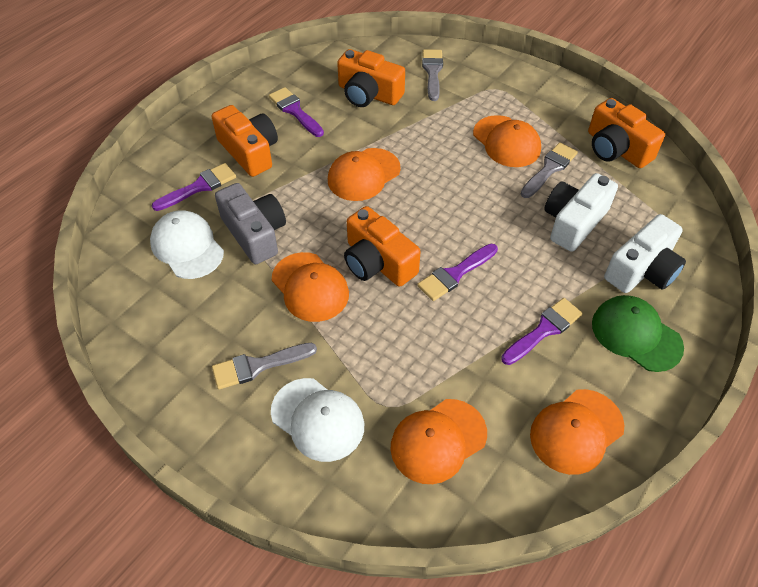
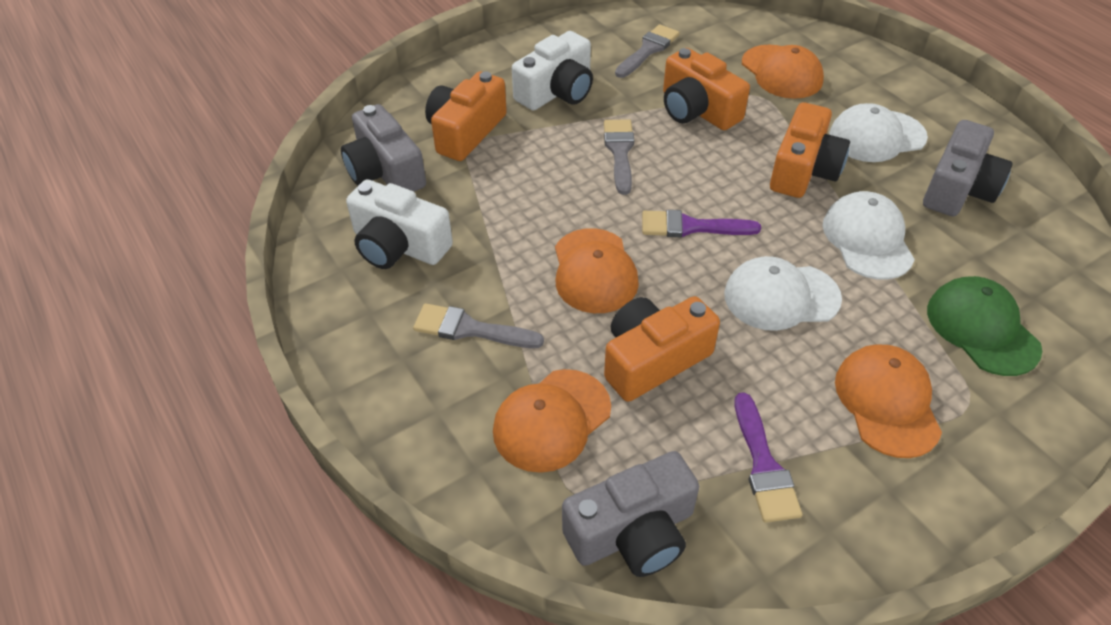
grey camera: 1 -> 3
orange cap: 5 -> 4
purple brush: 4 -> 2
white cap: 2 -> 3

